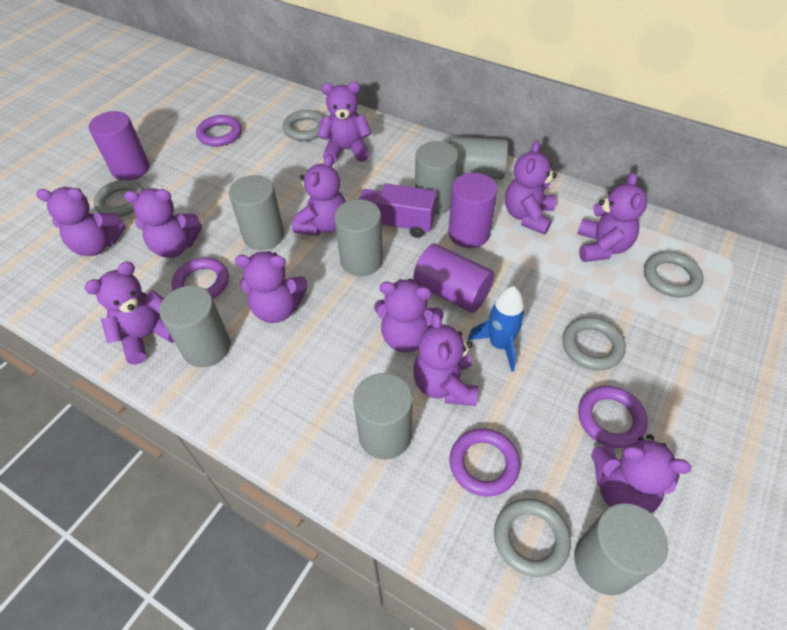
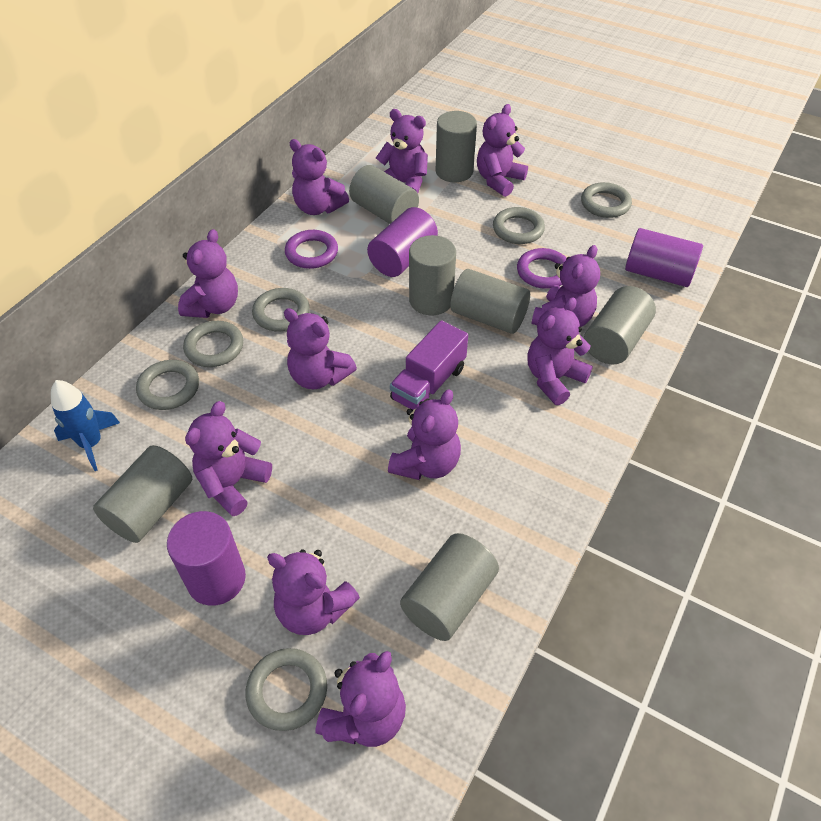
grey ring: 5 -> 6
purple ring: 4 -> 2

